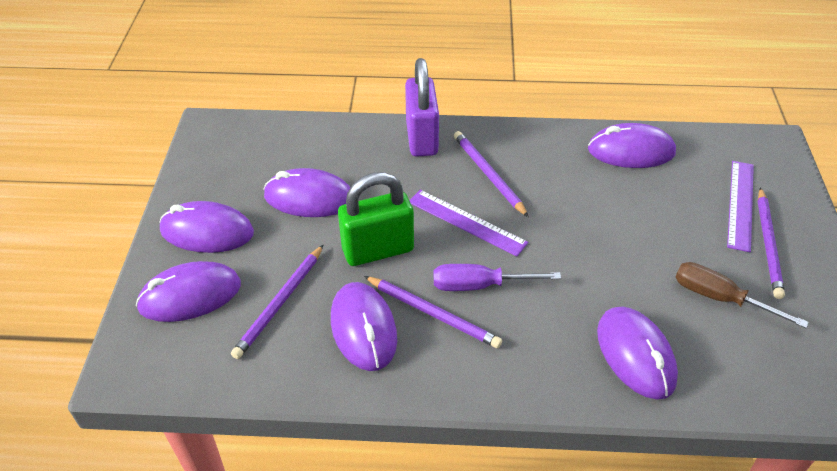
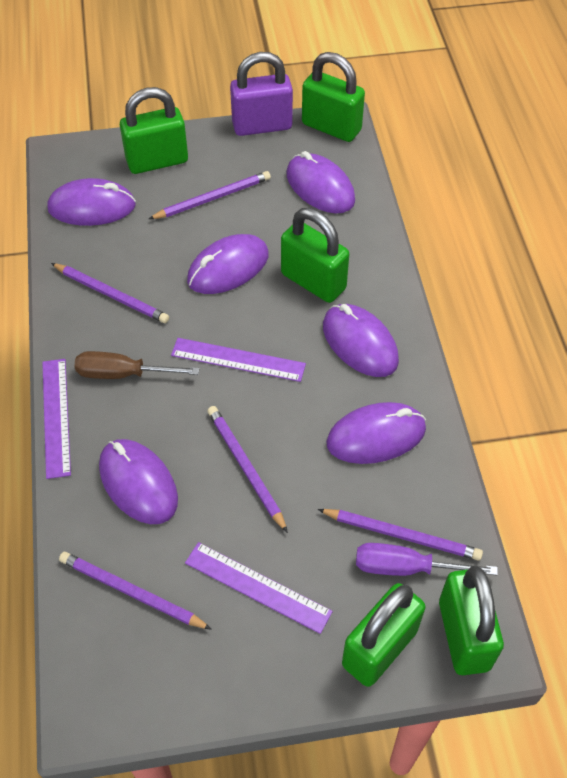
green padlock: 1 -> 5
purple pencil: 4 -> 5
purple ruler: 2 -> 3

